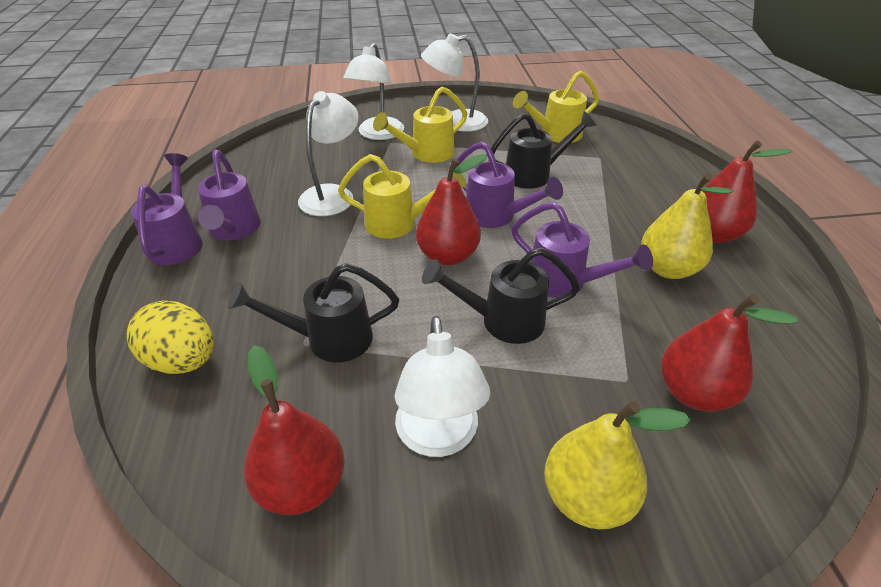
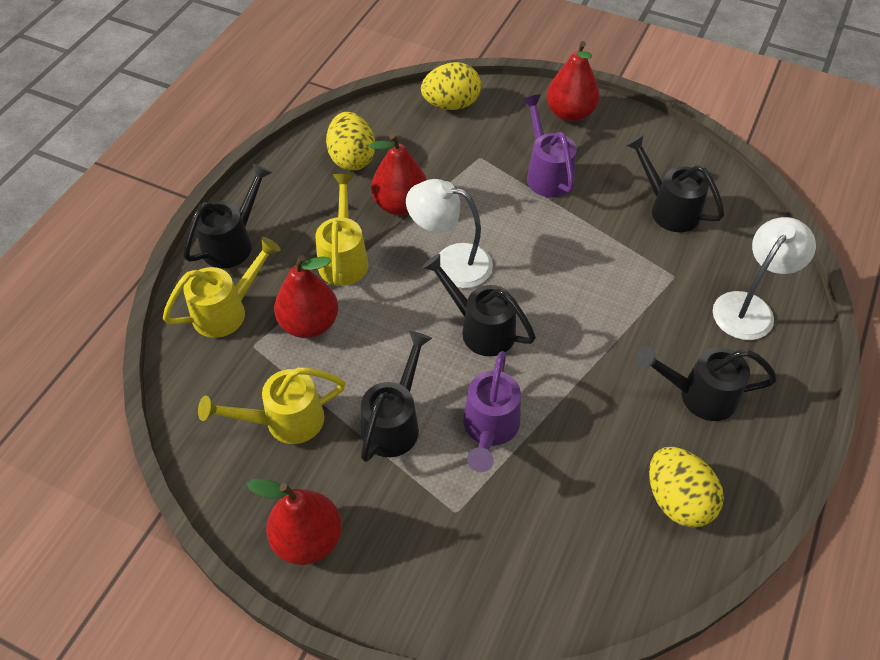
black watering can: 3 -> 5
purple watering can: 4 -> 2
white lamp: 4 -> 2
yellow egg: 1 -> 3
yellow pear: 2 -> 0

